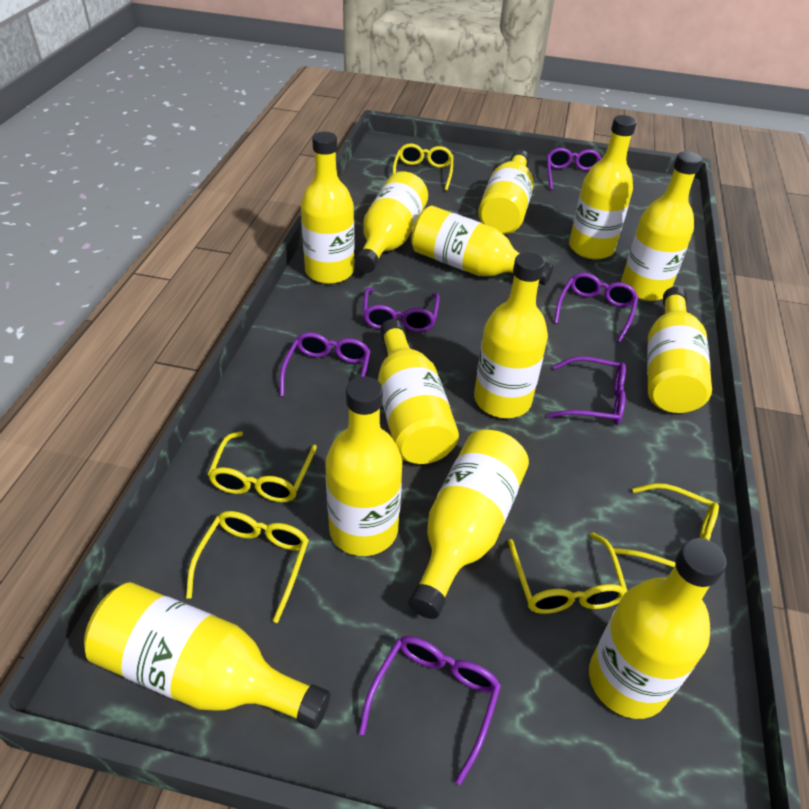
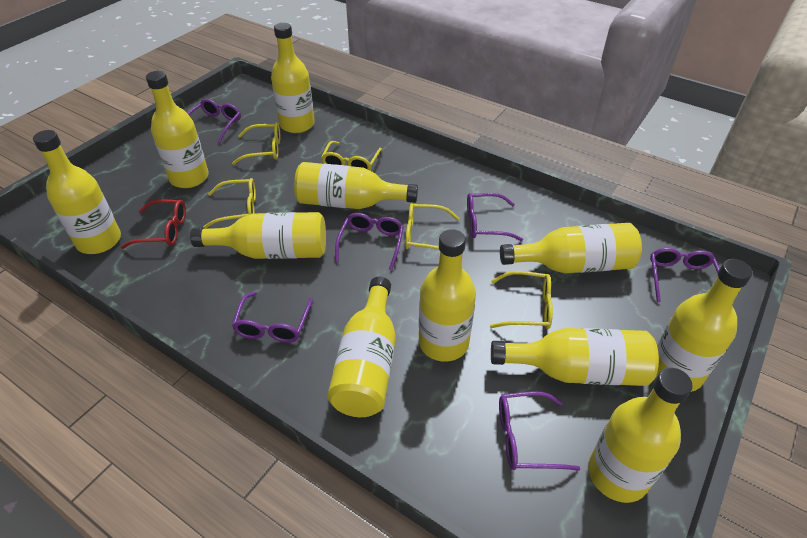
red glasses: 0 -> 1
yellow bottle: 13 -> 11

